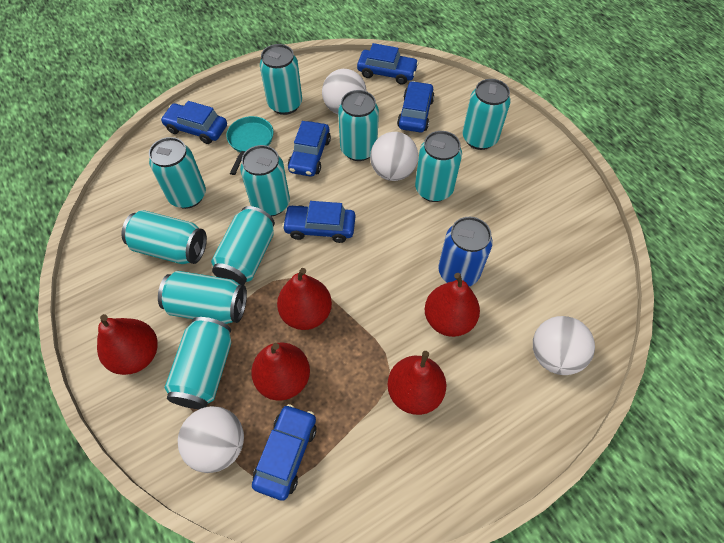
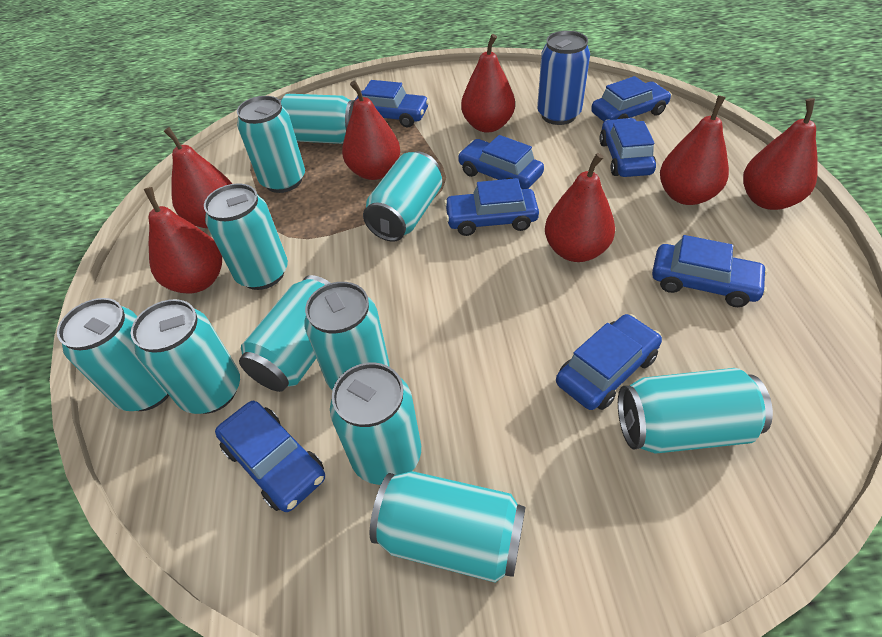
blue car: 6 -> 8
red pear: 5 -> 7
turquoise can: 10 -> 11
turquoise pan: 1 -> 0
white ball: 4 -> 0

